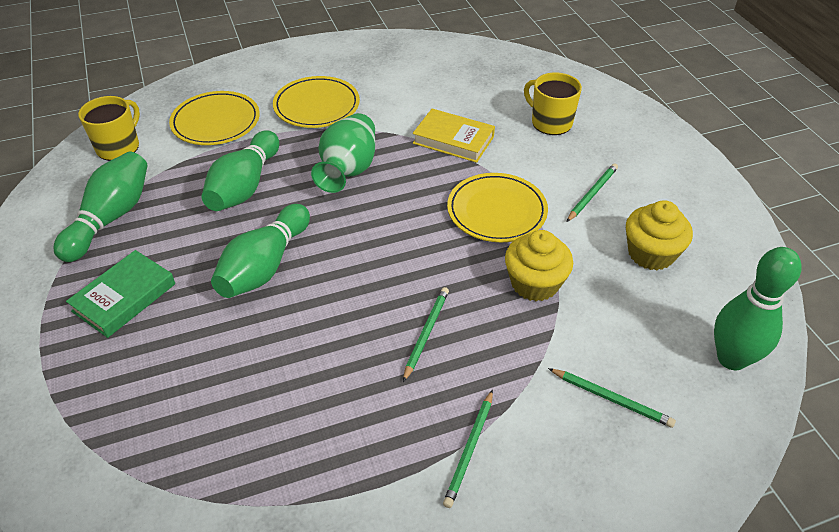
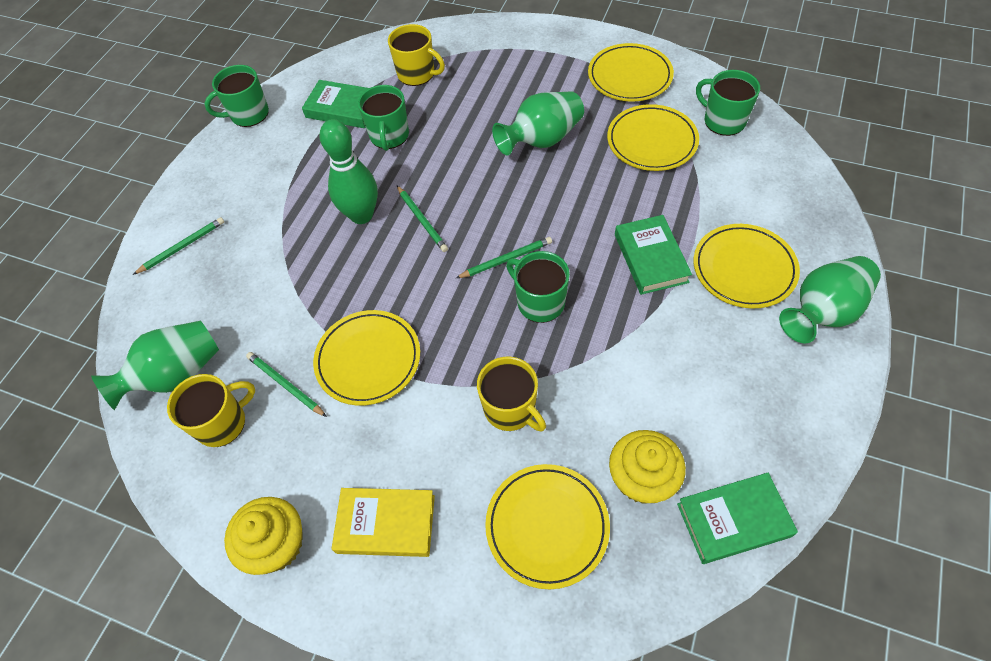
green book: 1 -> 3
green bowling pin: 4 -> 1
green mug: 0 -> 4
green vase: 1 -> 3
yellow mug: 2 -> 3
yellow plate: 3 -> 5

